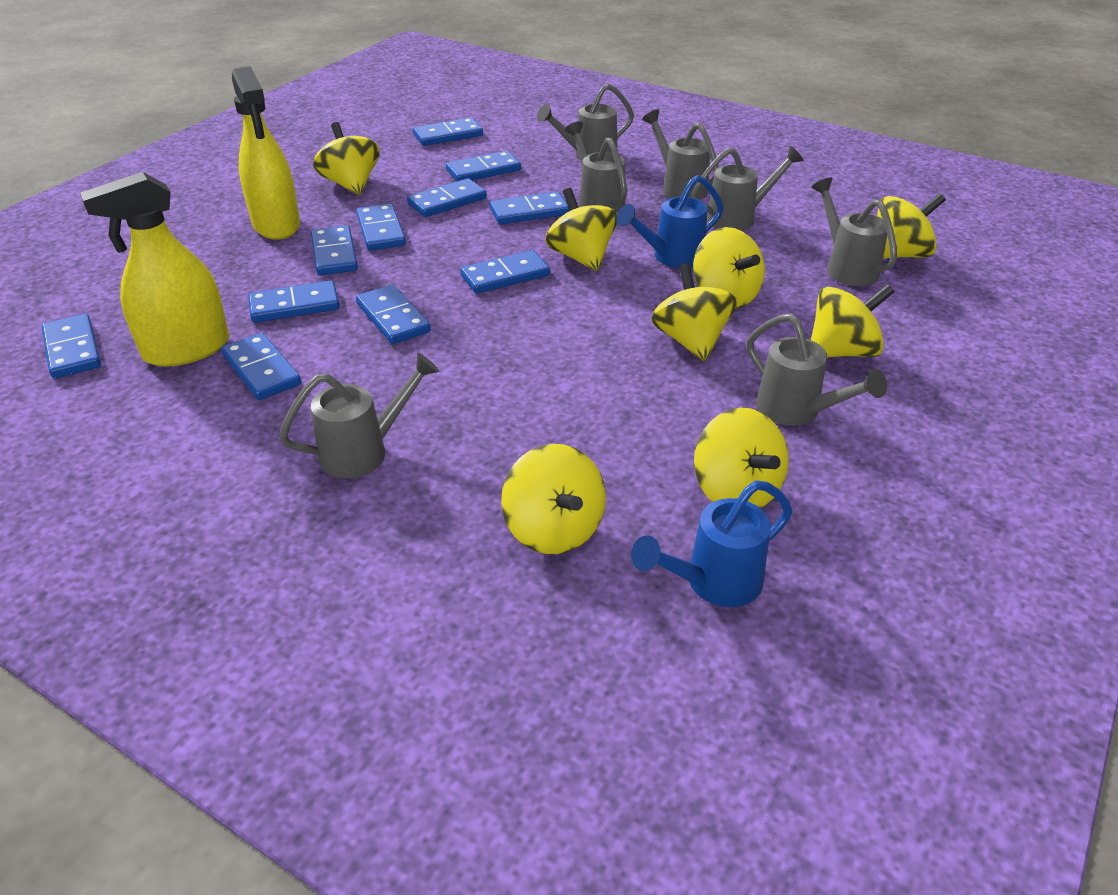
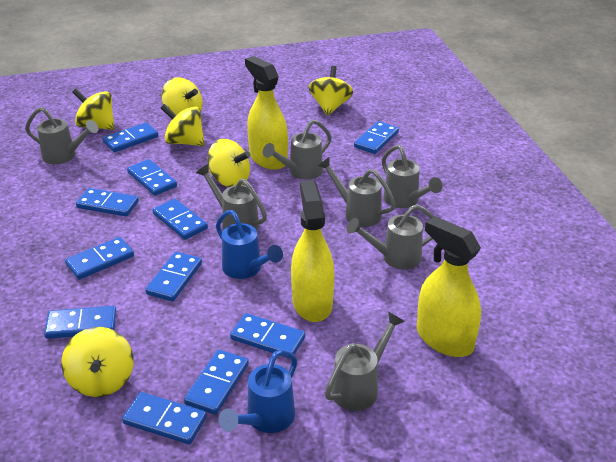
yellow spinning top: 8 -> 6
yellow spray bottle: 2 -> 3

